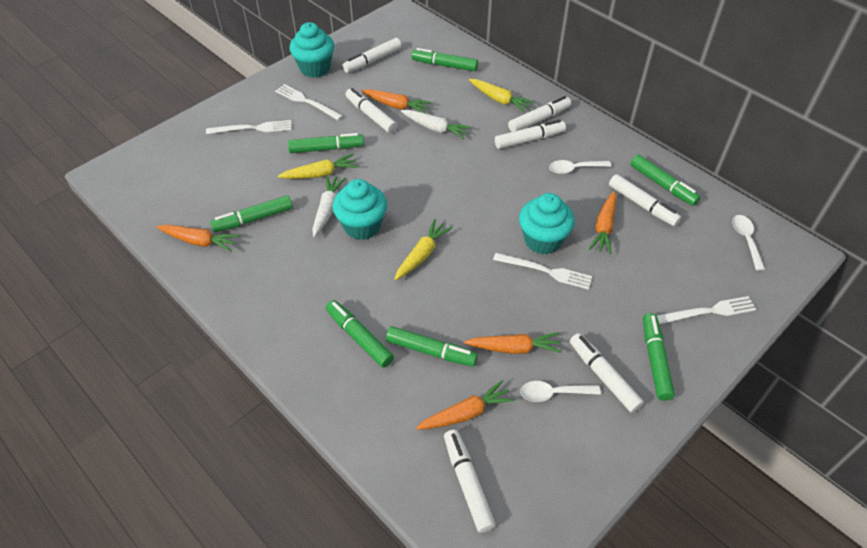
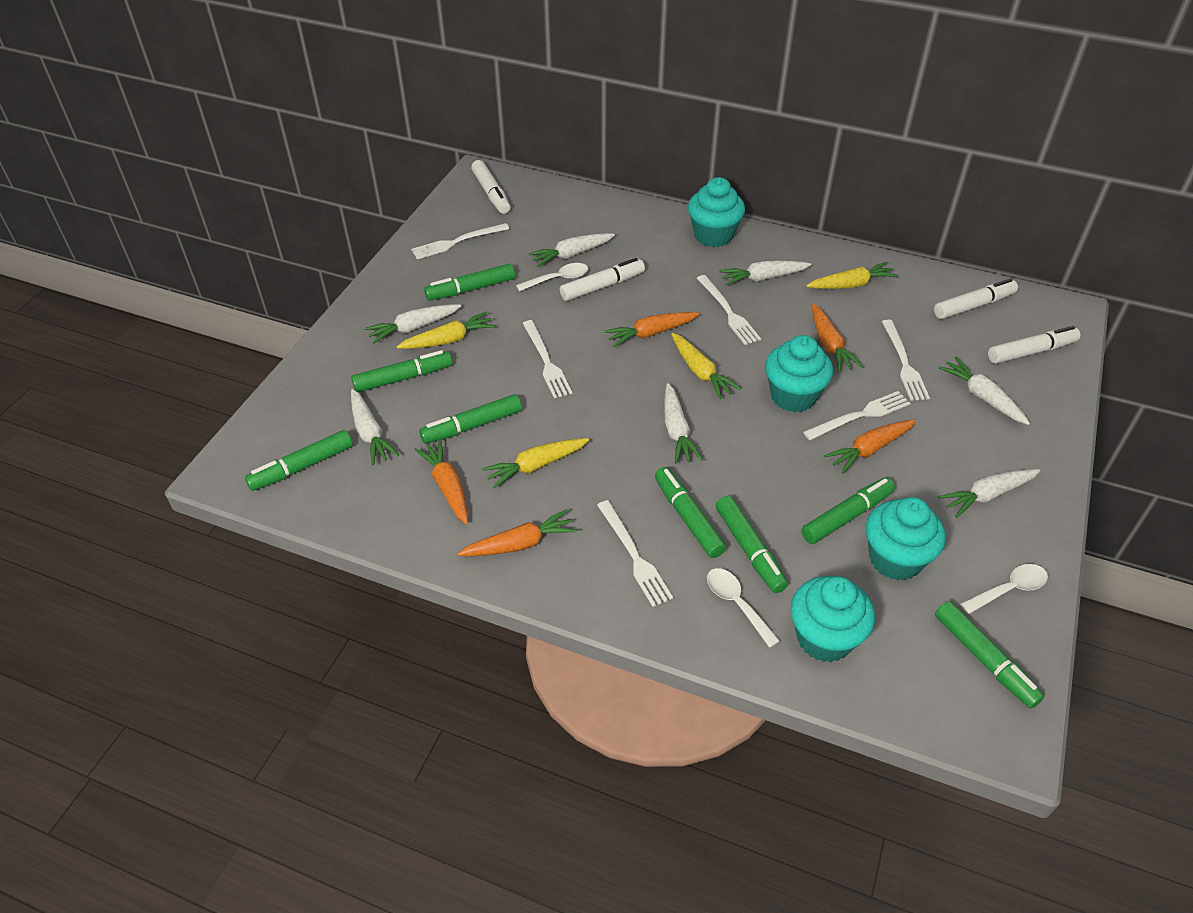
green marker: 7 -> 8
turquoise cupcake: 3 -> 4
white carrot: 2 -> 7
white fork: 4 -> 6
white marker: 7 -> 4
yellow carrot: 3 -> 4

